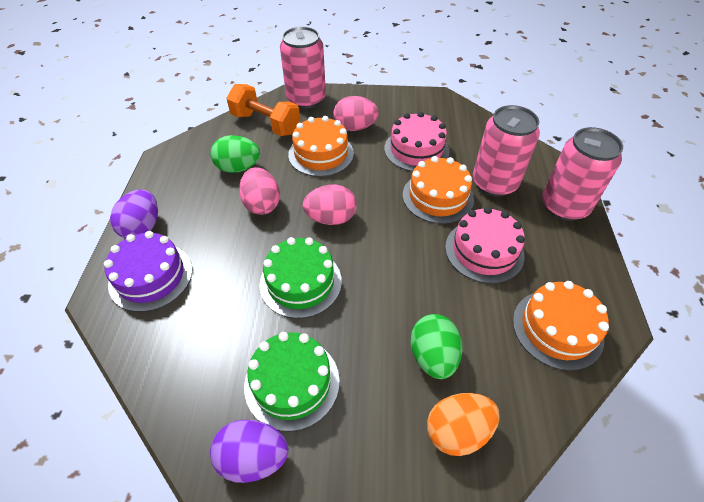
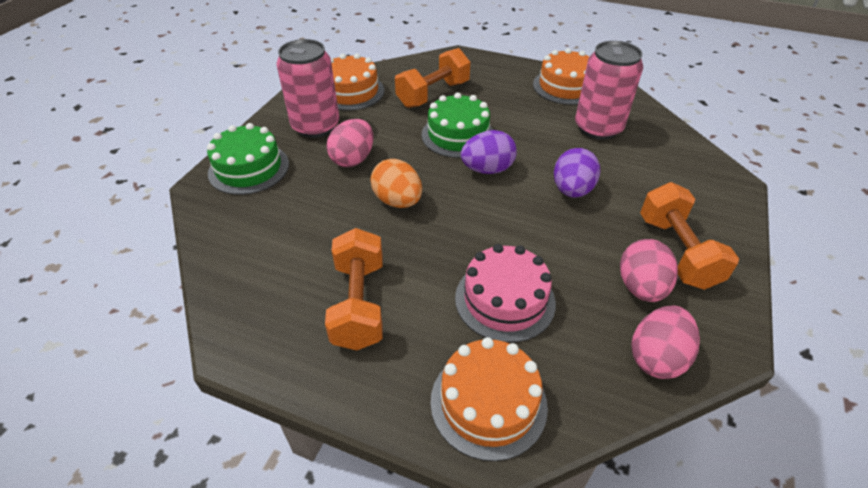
green egg: 2 -> 0
orange dumbbell: 1 -> 3
pink cake: 2 -> 1
pink can: 3 -> 2
purple cake: 1 -> 0

